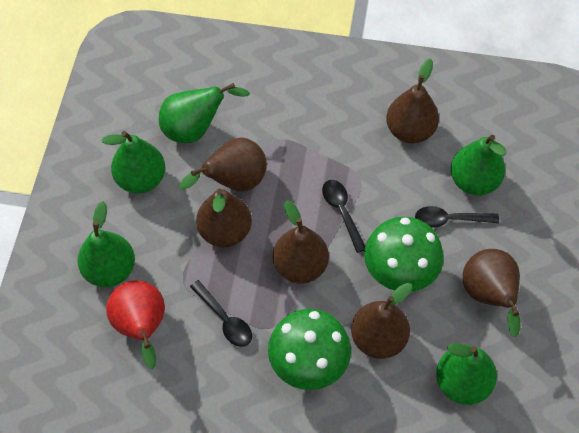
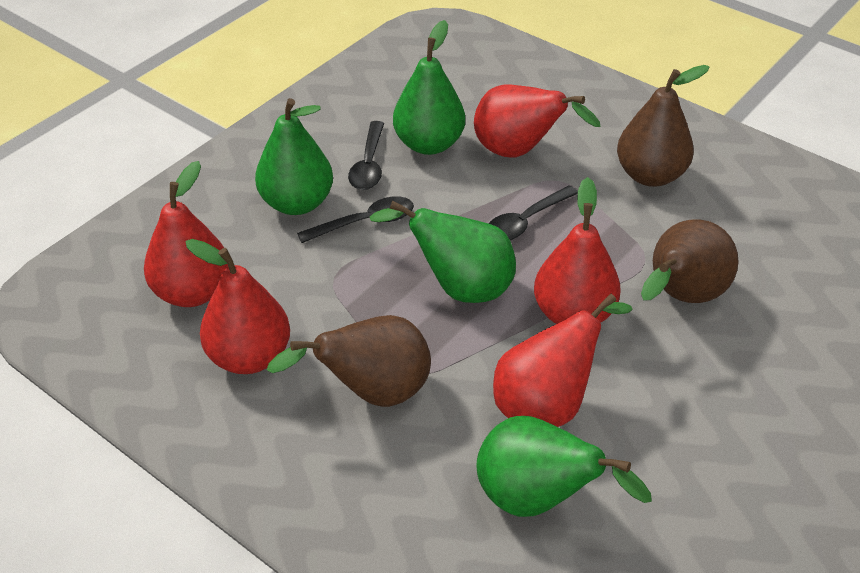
brown pear: 6 -> 3
green mushroom: 2 -> 0
green pear: 5 -> 4
red pear: 1 -> 5

